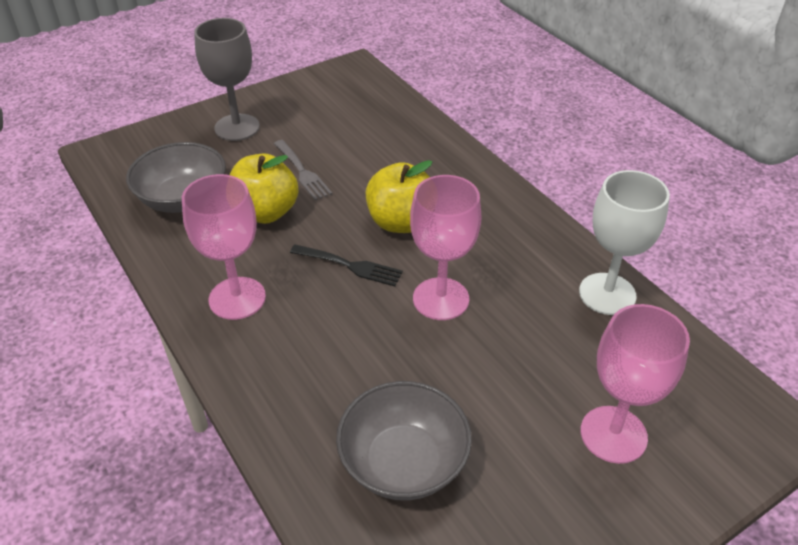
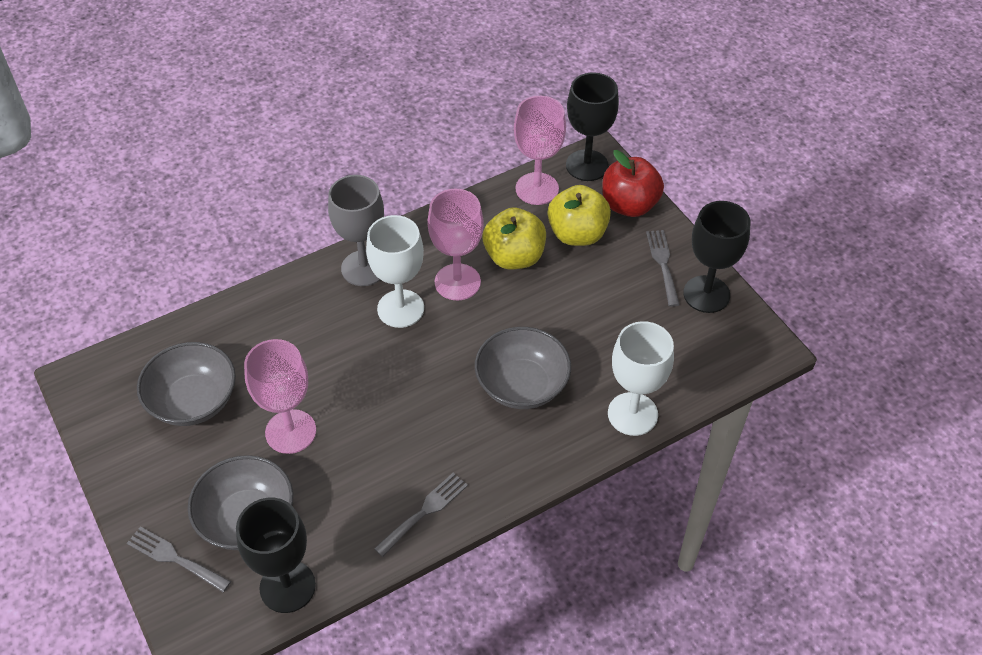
black fork: 1 -> 0
black goblet: 0 -> 3
grey bowl: 2 -> 3
grey fork: 1 -> 3
red apple: 0 -> 1
white goblet: 1 -> 2

